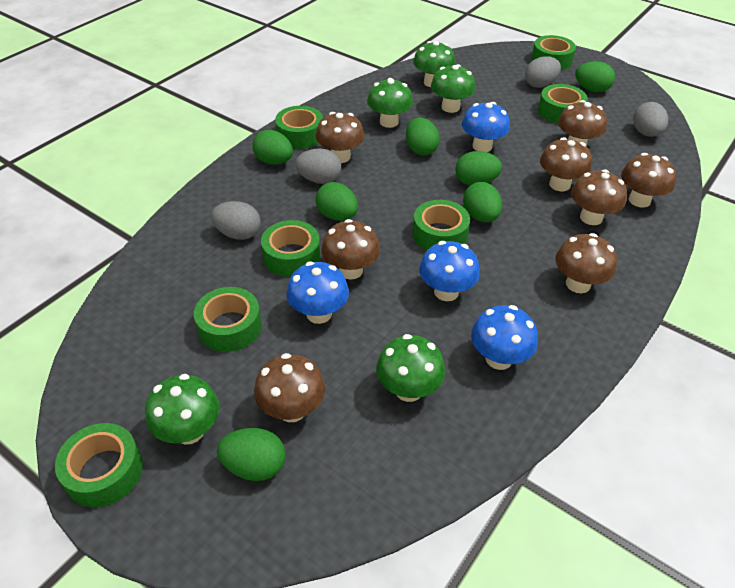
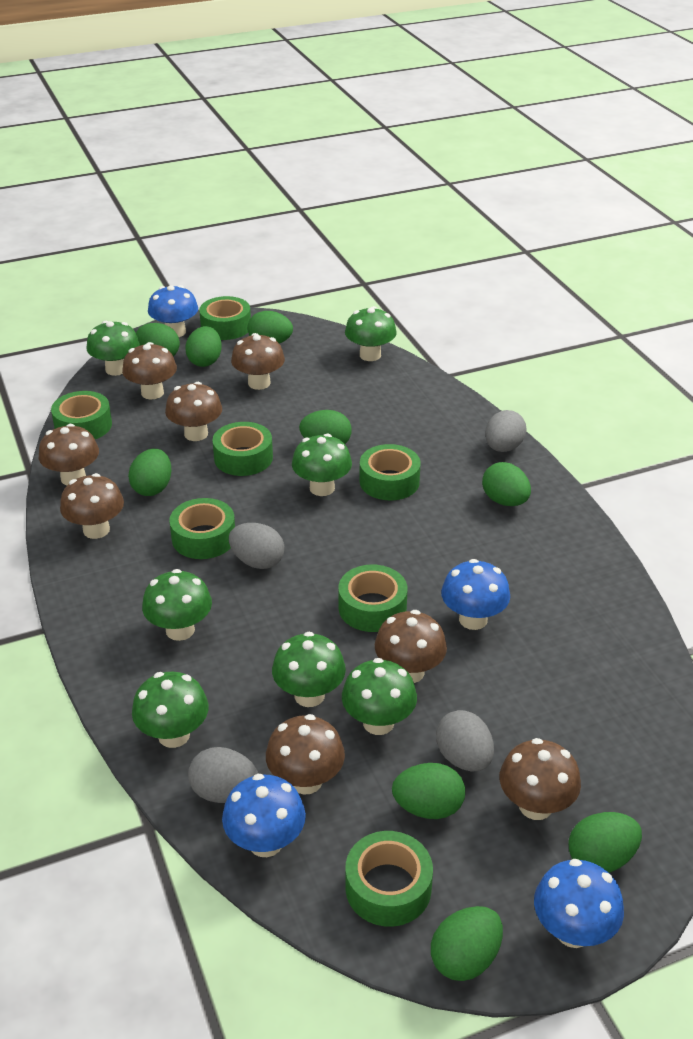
green egg: 7 -> 9
green mushroom: 5 -> 7

